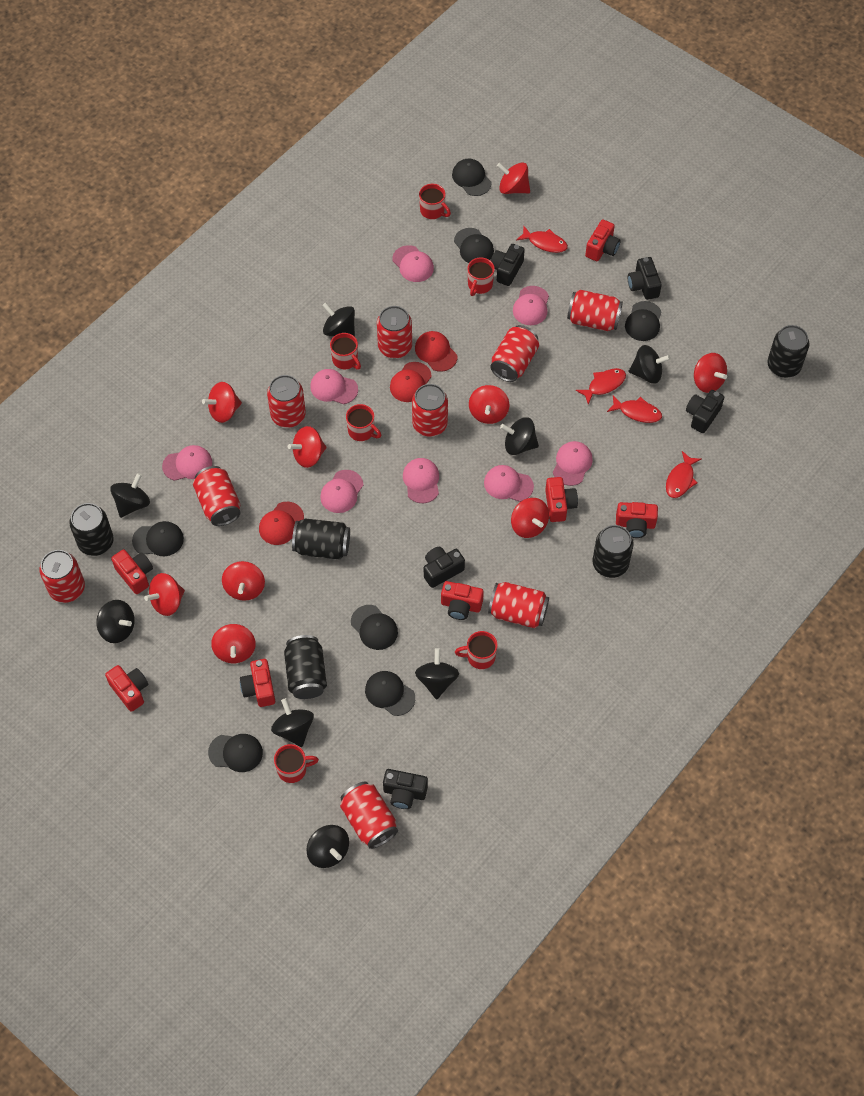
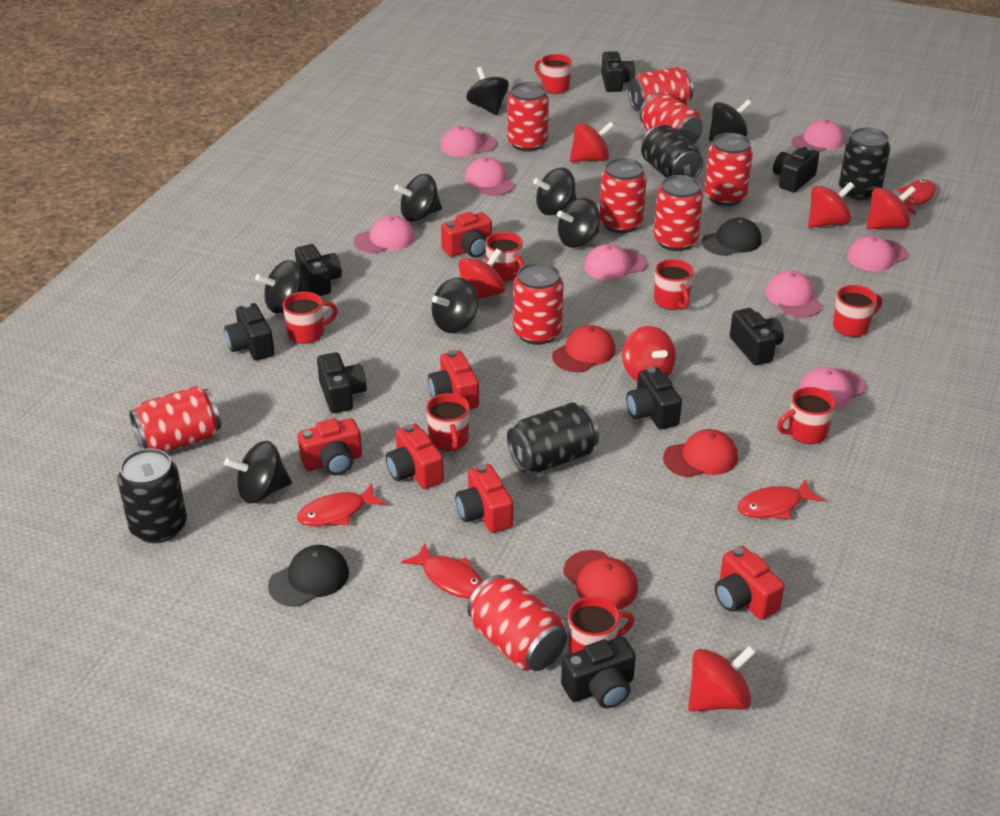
black camera: 5 -> 8
black can: 5 -> 4
black cap: 7 -> 2
red camera: 7 -> 6
red mug: 6 -> 8
red spinning top: 9 -> 6

